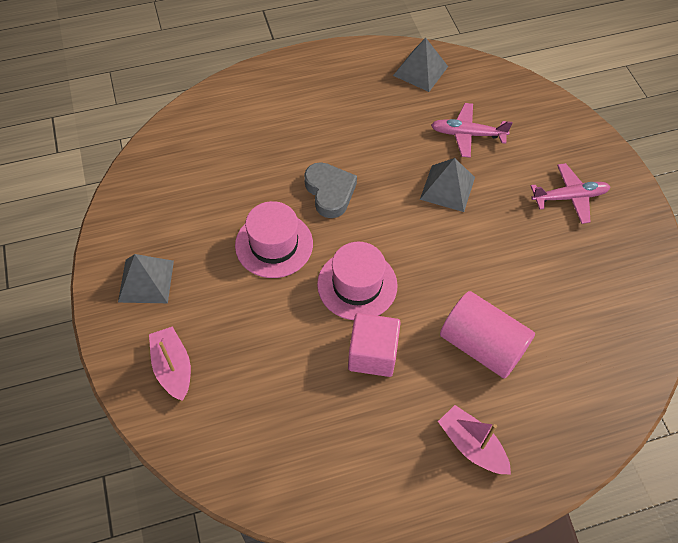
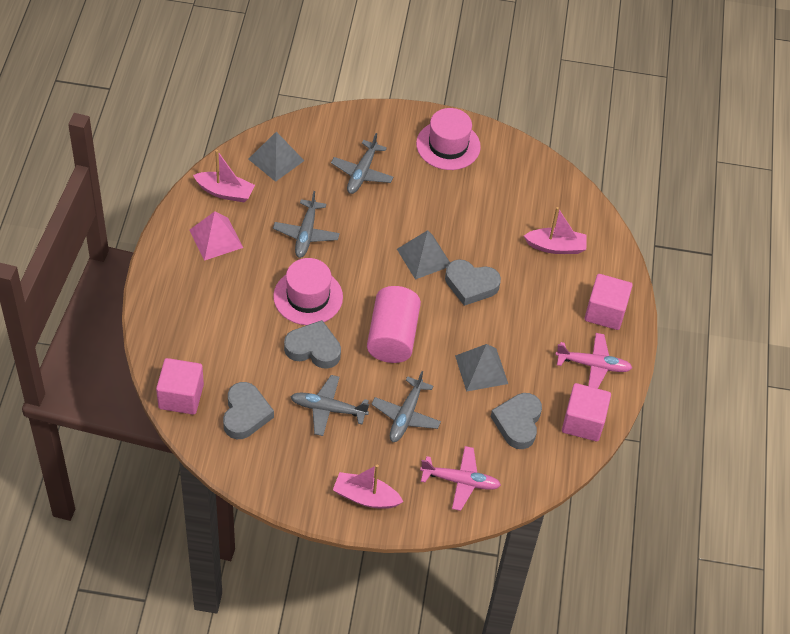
grey heart: 1 -> 4
grey plane: 0 -> 4
pink boat: 2 -> 3
pink cube: 1 -> 3
pink pyramid: 0 -> 1

